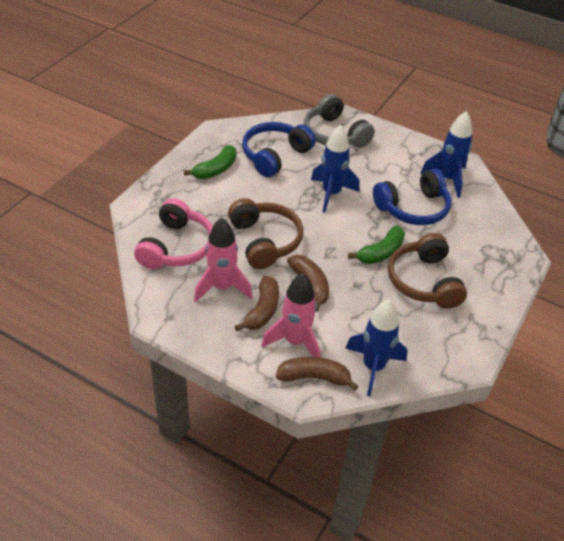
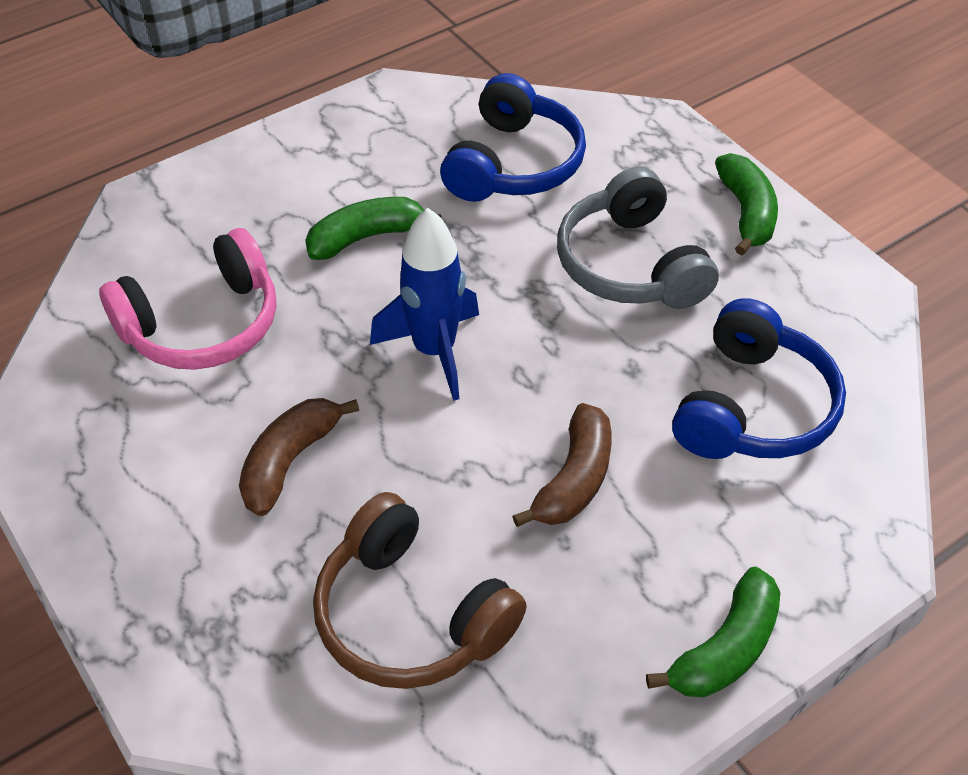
blue rocket: 3 -> 1
brown banana: 3 -> 2
brown headphones: 2 -> 1
green banana: 2 -> 3
pink rocket: 2 -> 0

